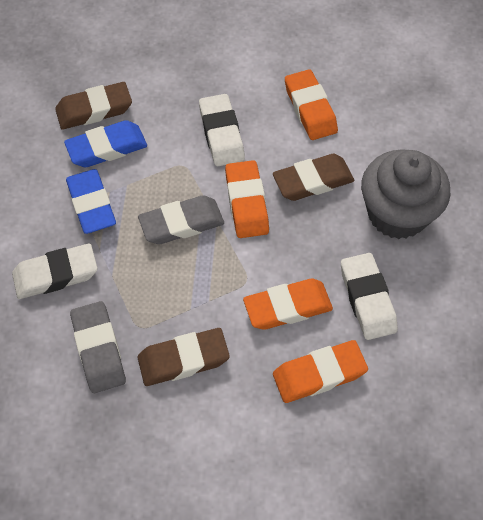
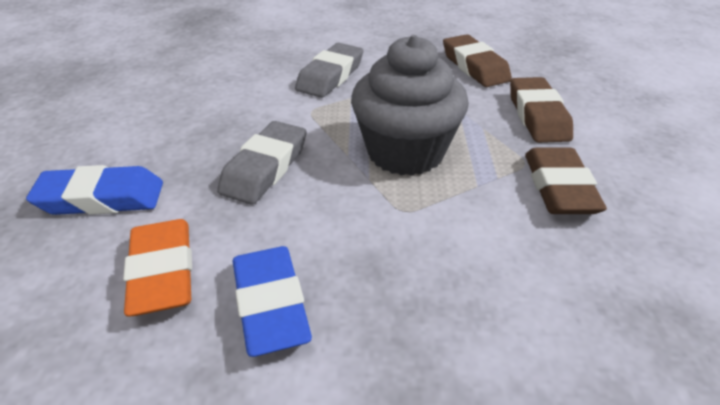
orange eraser: 4 -> 1
white eraser: 3 -> 0

